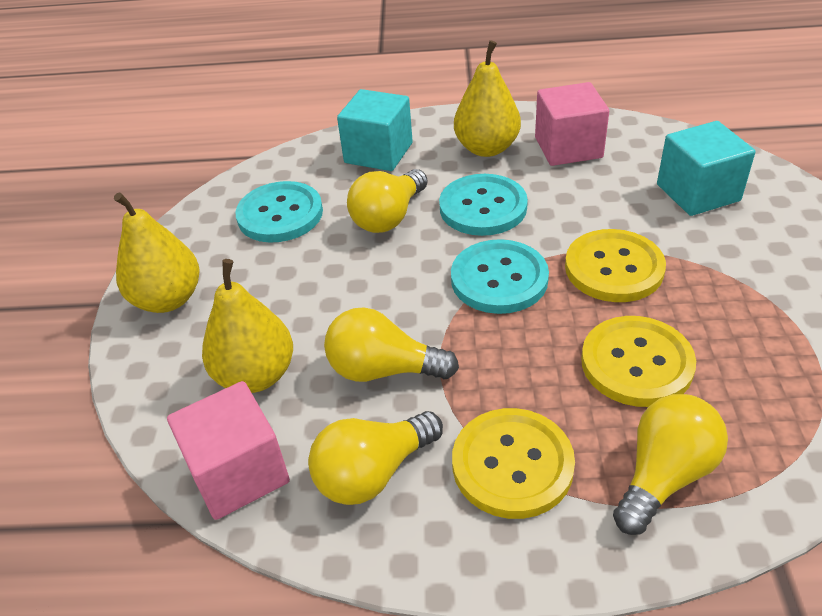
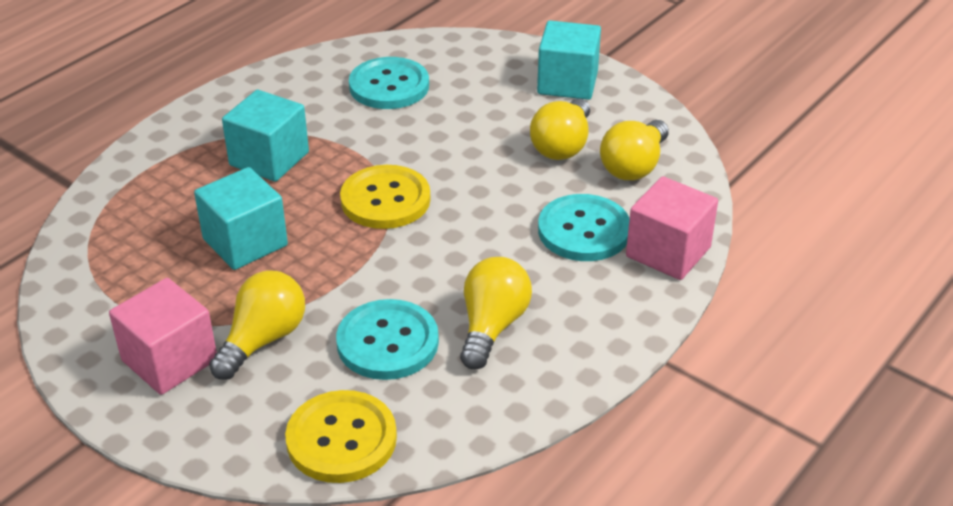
turquoise cube: 2 -> 3
yellow button: 3 -> 2
yellow pear: 3 -> 0

